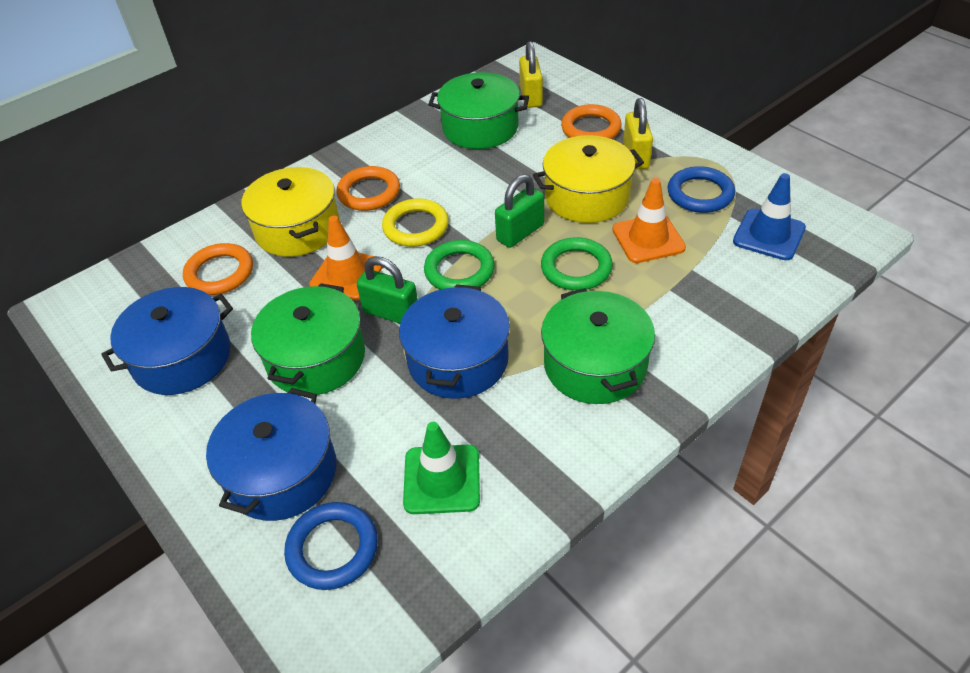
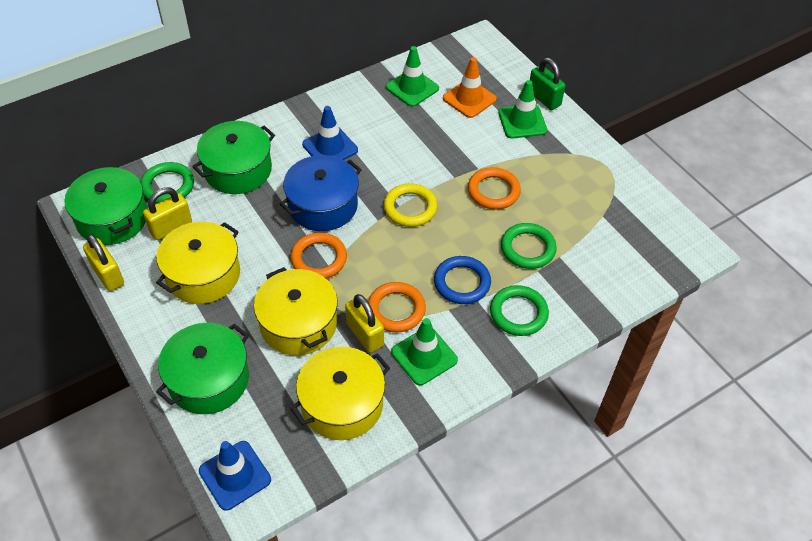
blue pot: 3 -> 1
blue ring: 2 -> 1
blue traffic cone: 1 -> 2
green padlock: 2 -> 1
green ring: 2 -> 3
green traffic cone: 1 -> 3
orange traffic cone: 2 -> 1
yellow padlock: 2 -> 3
yellow pot: 2 -> 3

